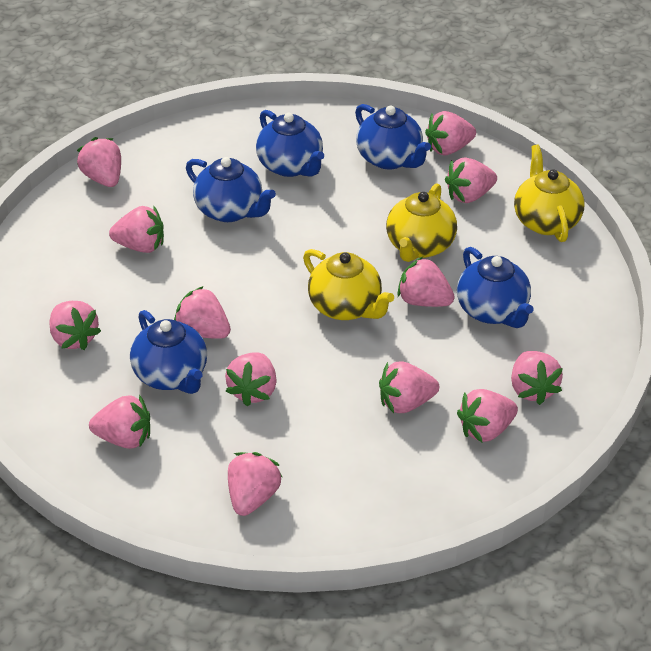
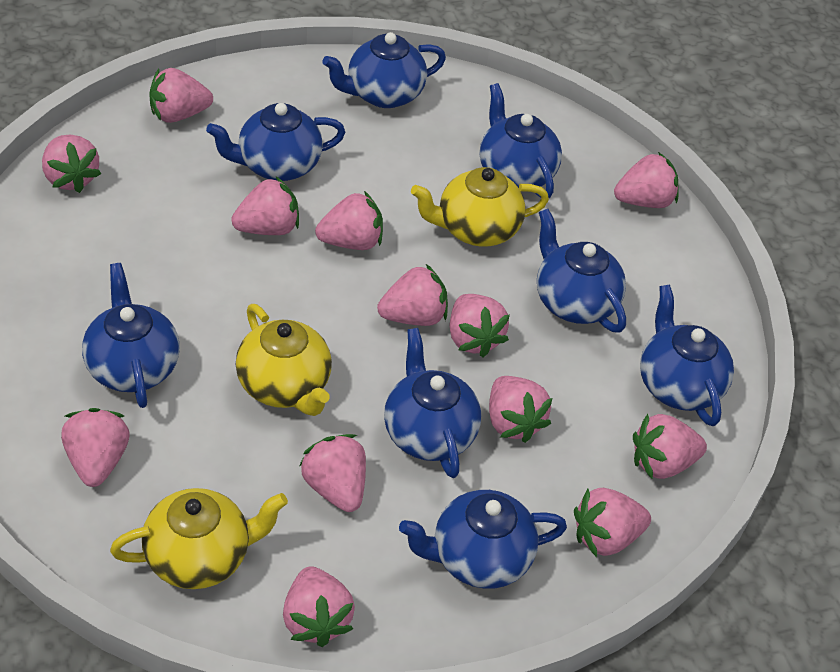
blue teapot: 5 -> 8

